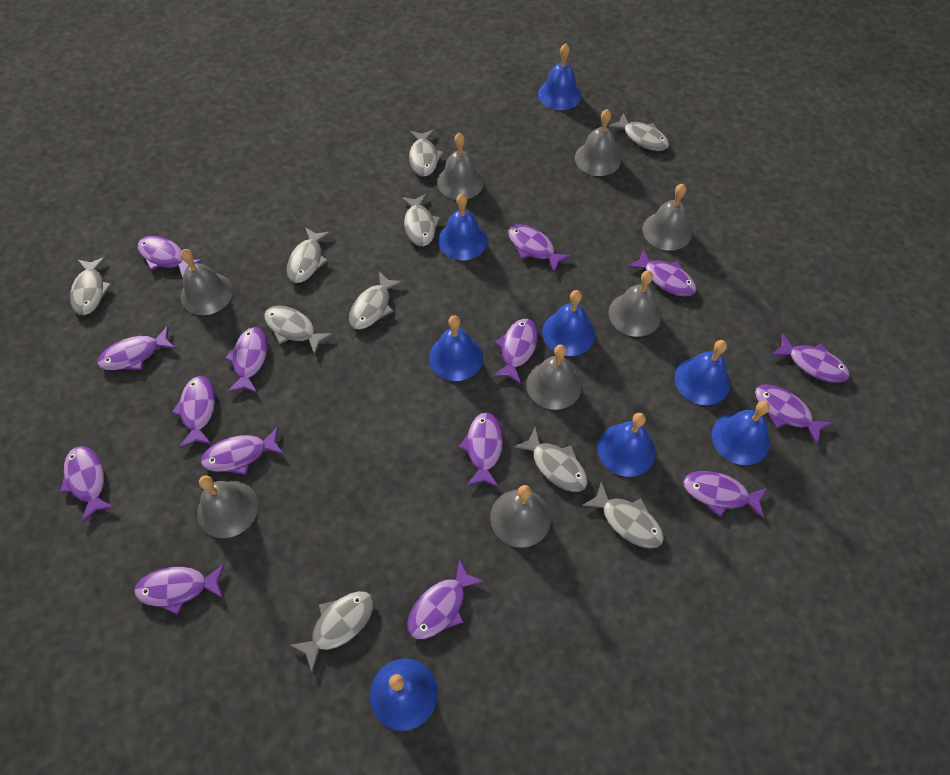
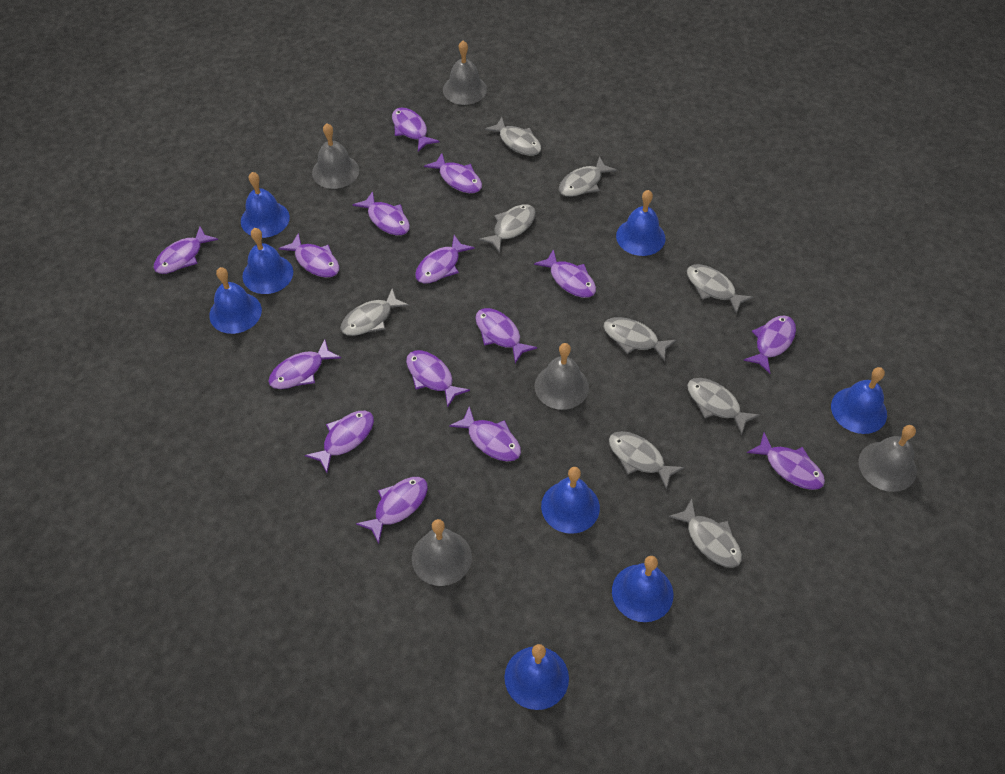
grey bell: 8 -> 5
grey fish: 10 -> 9

